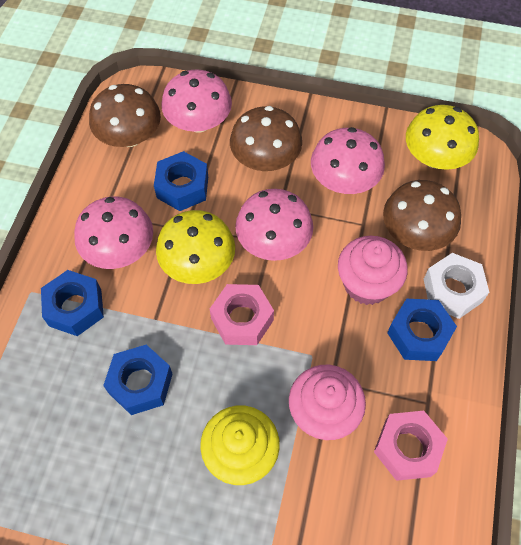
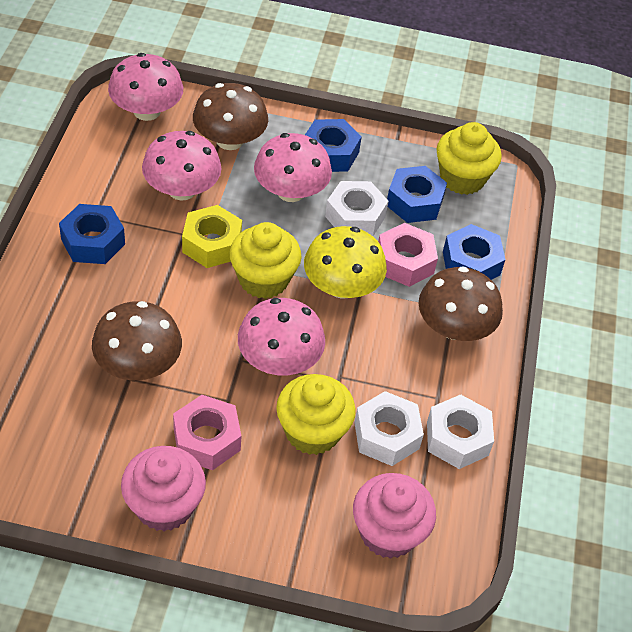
white nut: 1 -> 3
yellow cupcake: 1 -> 3
yellow mushroom: 2 -> 1
yellow nut: 0 -> 1

